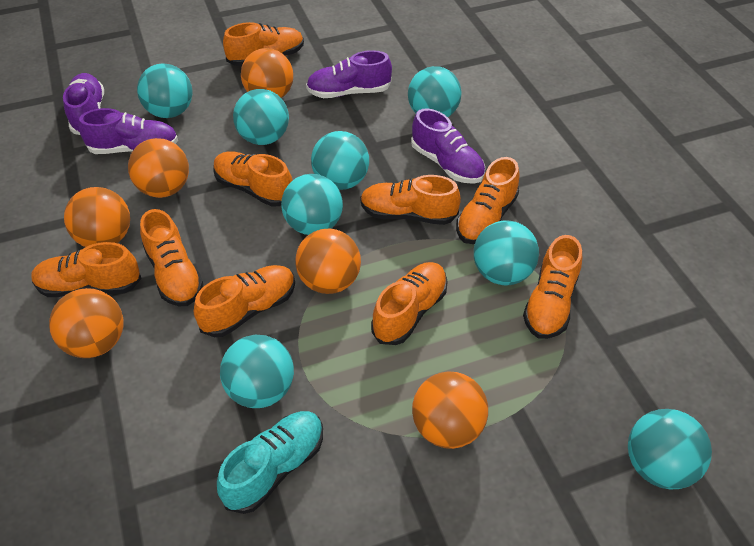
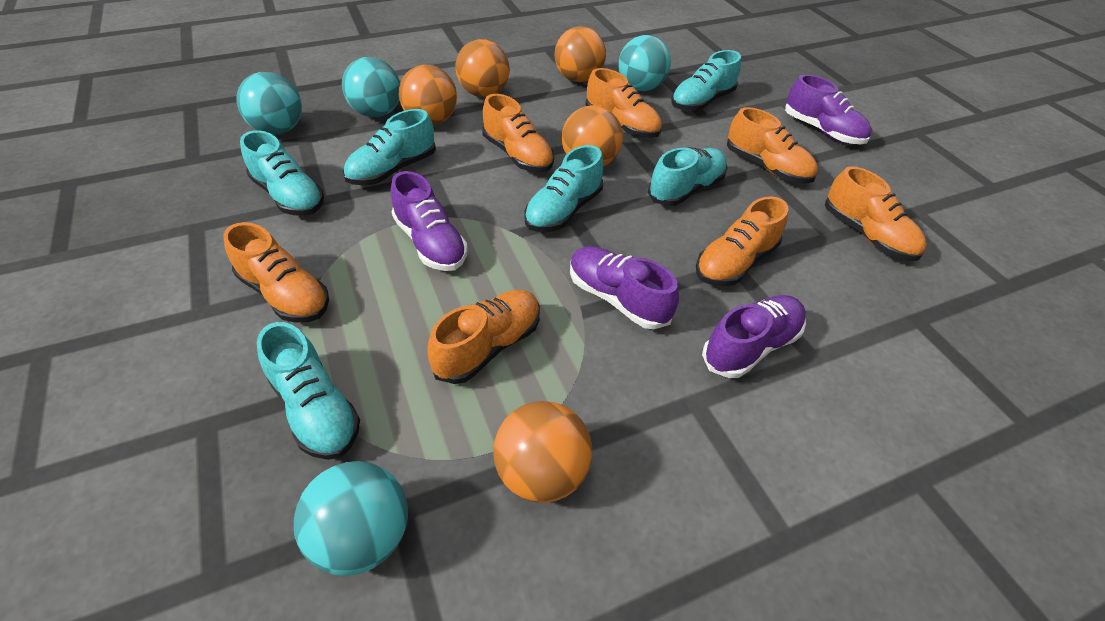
orange ball: 6 -> 5
orange shoe: 9 -> 7
turquoise ball: 8 -> 4
turquoise shoe: 1 -> 6

